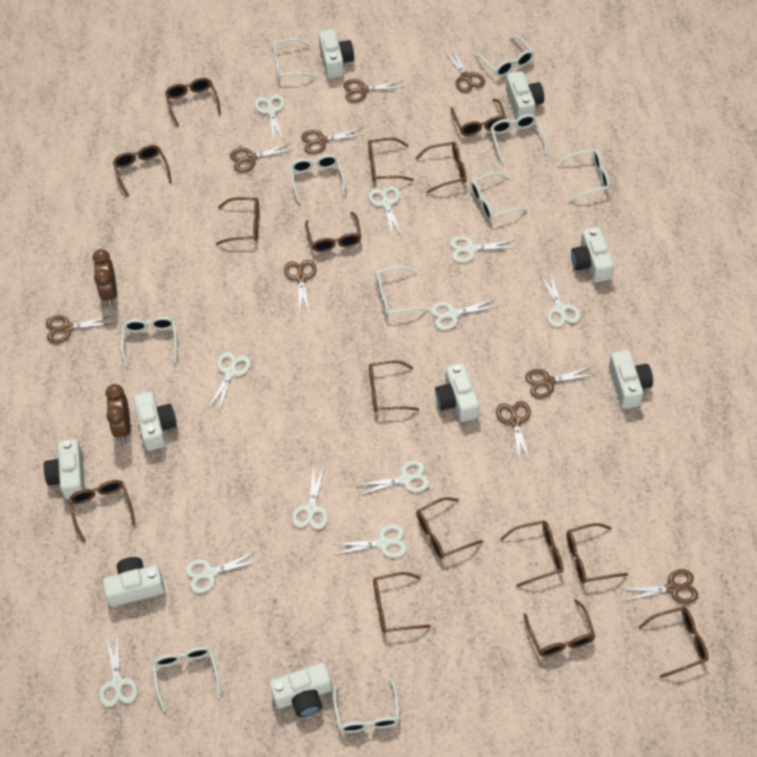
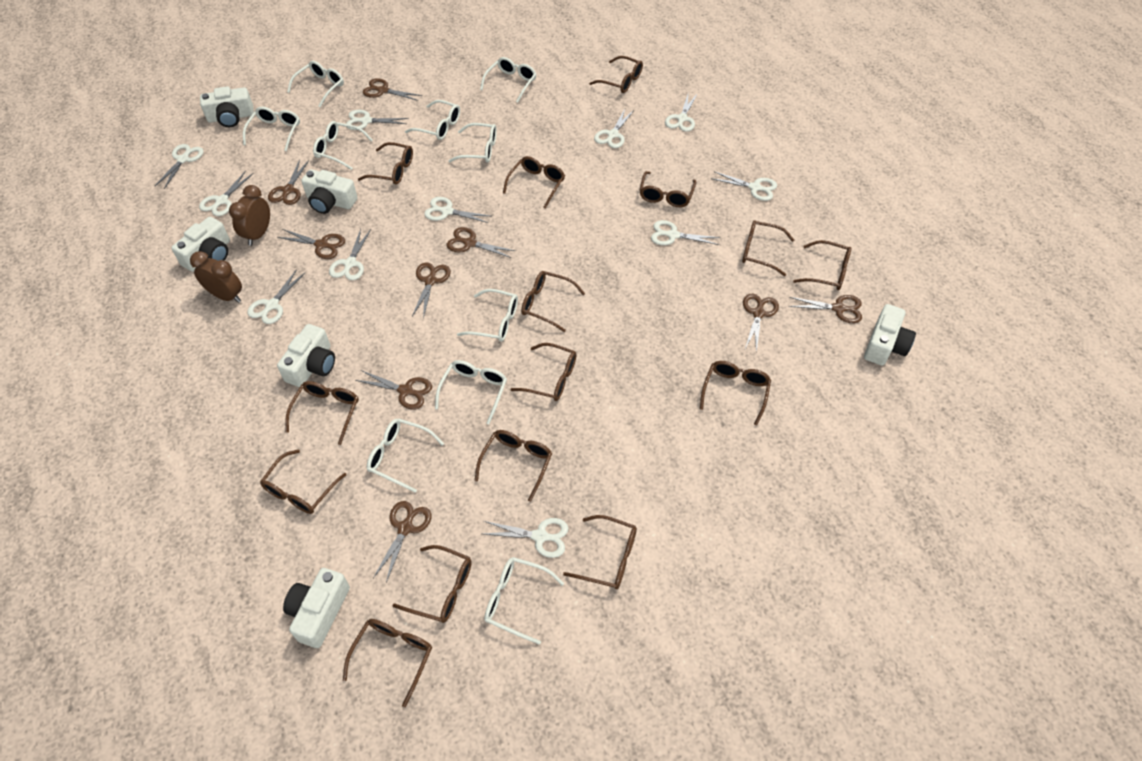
white camera: 9 -> 6

